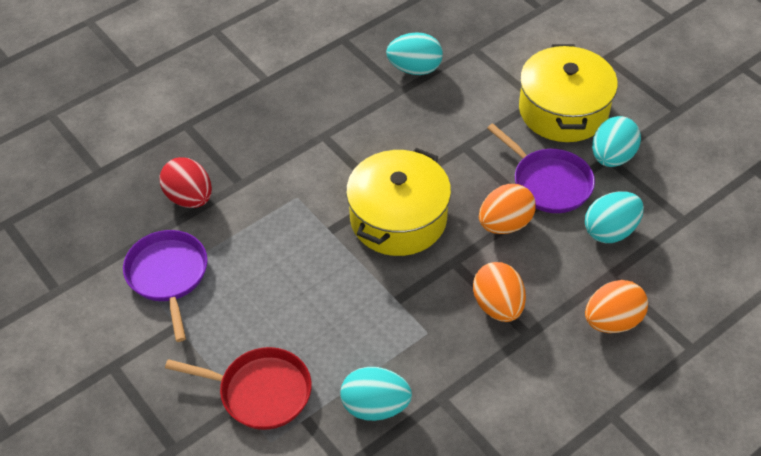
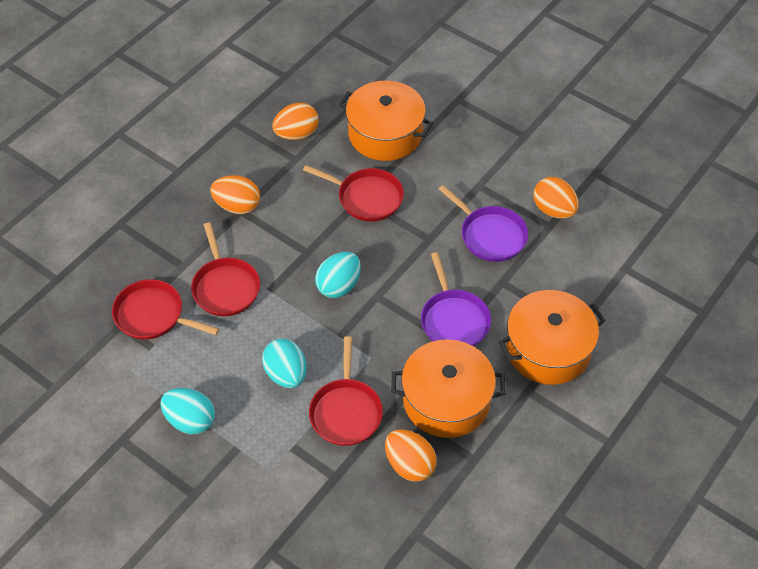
orange egg: 3 -> 4
orange pot: 0 -> 3
red egg: 1 -> 0
red pan: 1 -> 4
turquoise egg: 4 -> 3
yellow pot: 2 -> 0

